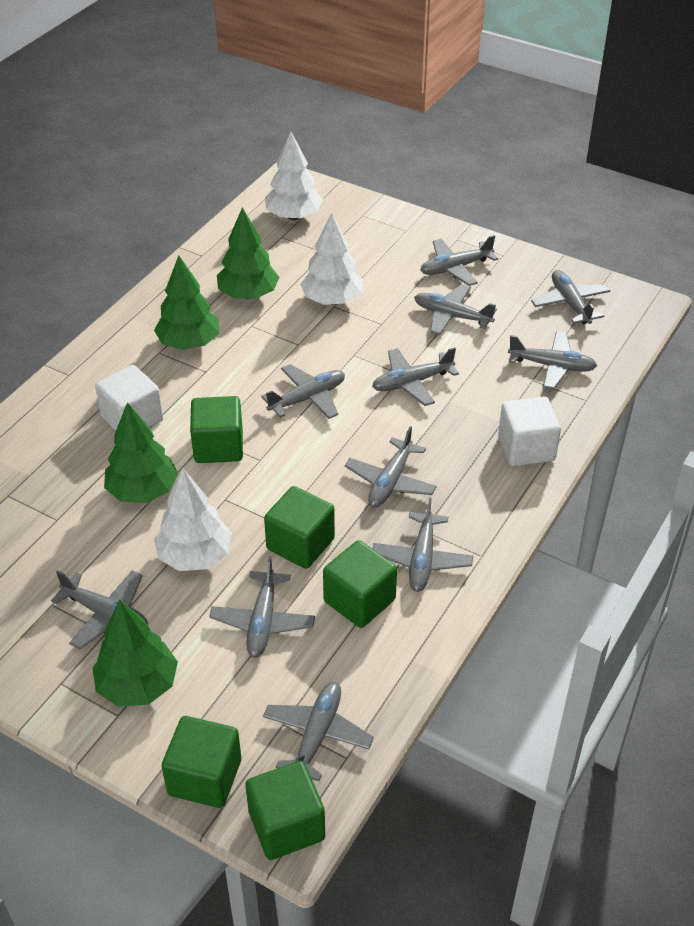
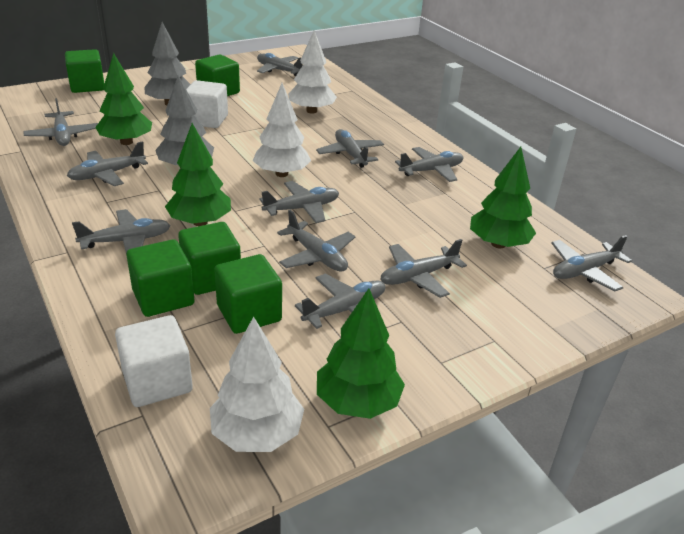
grey tree: 0 -> 2

